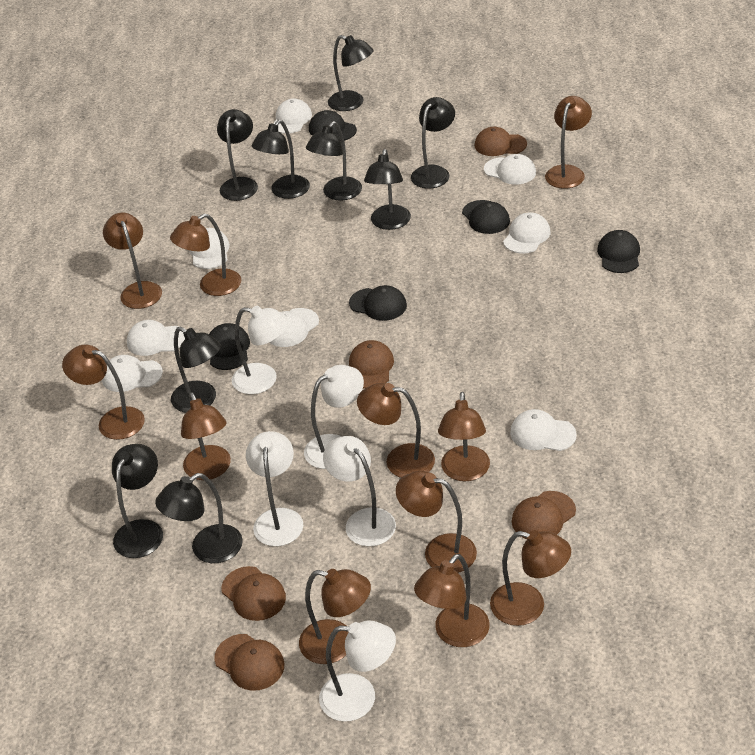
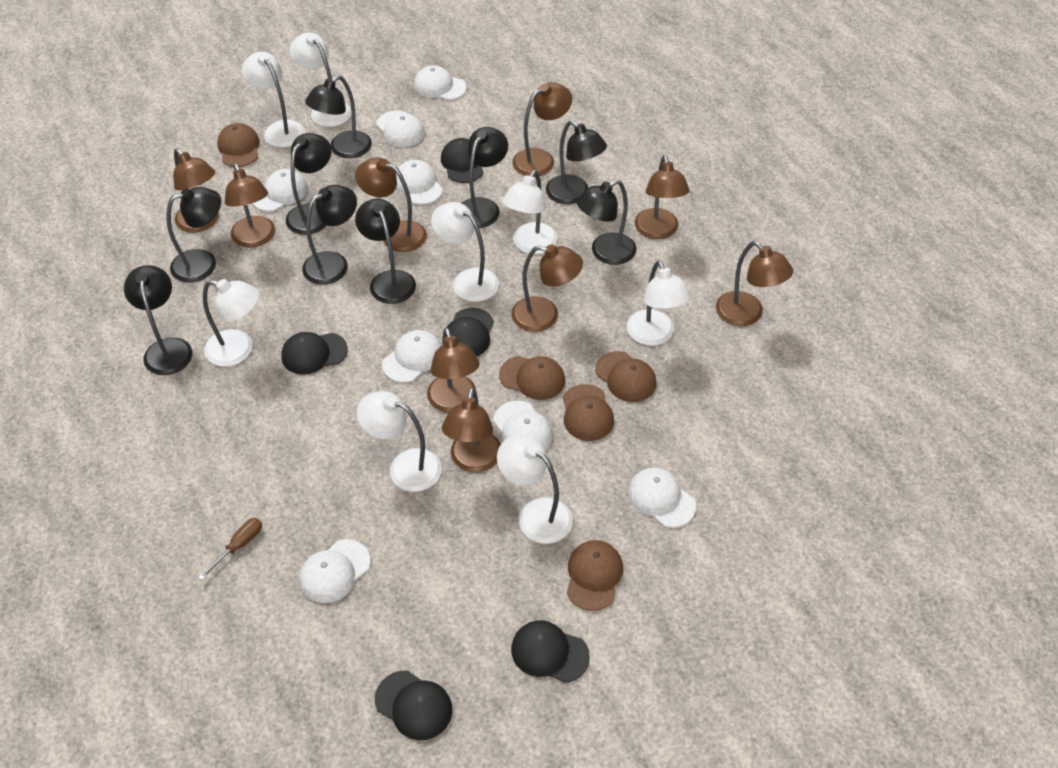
brown lamp: 11 -> 9
brown screwdriver: 0 -> 1
white lamp: 5 -> 8

